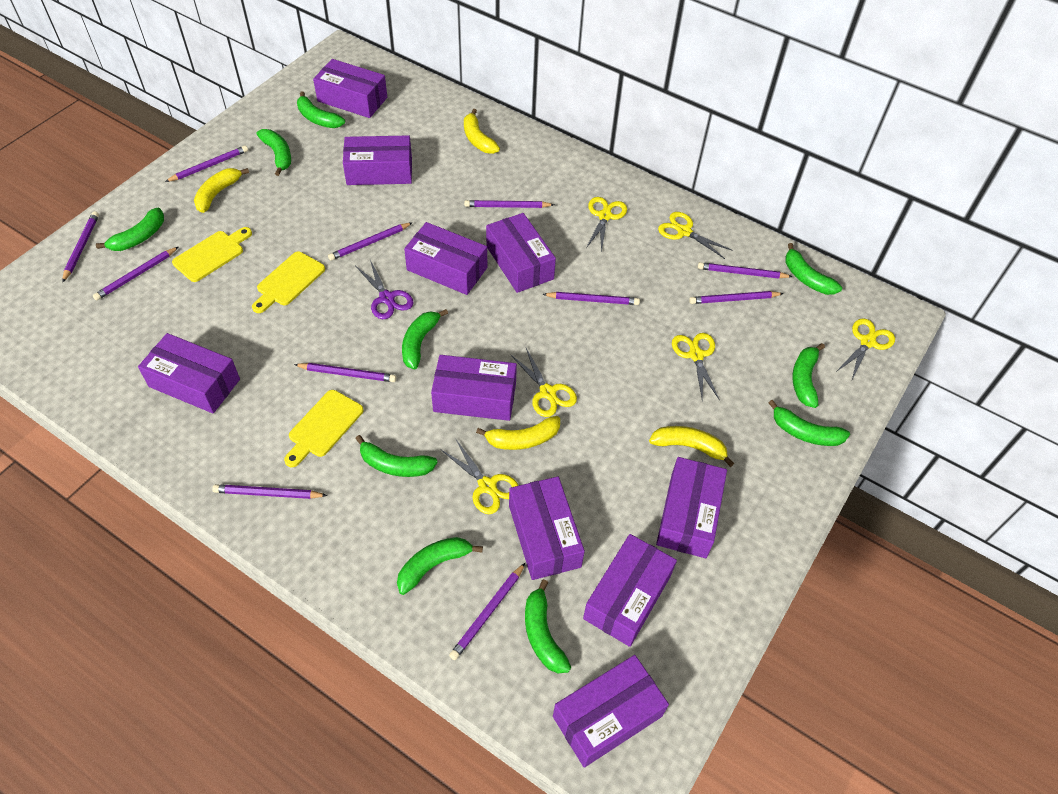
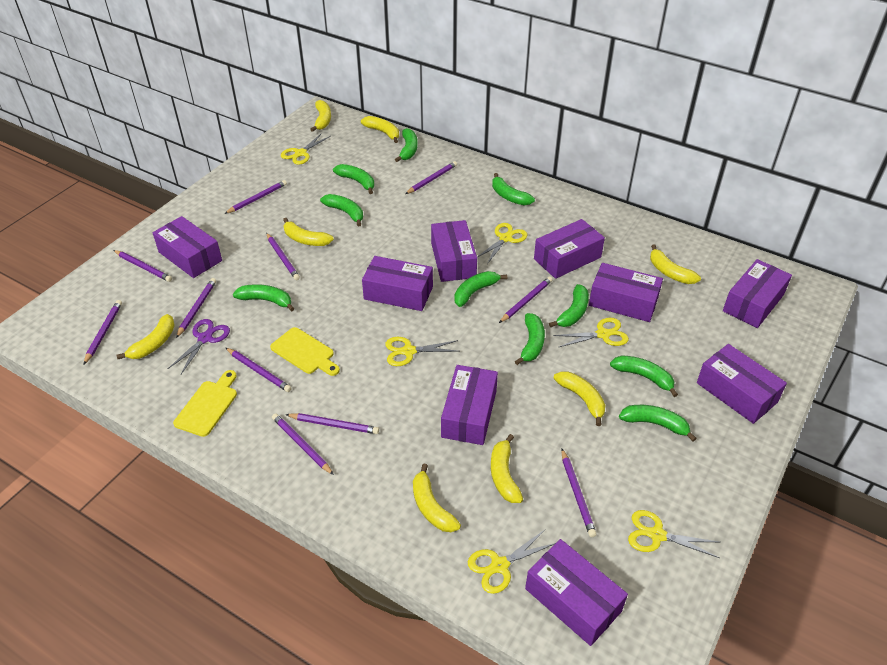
purple box: 10 -> 9
yellow banana: 4 -> 8
yellow cutting board: 3 -> 2

